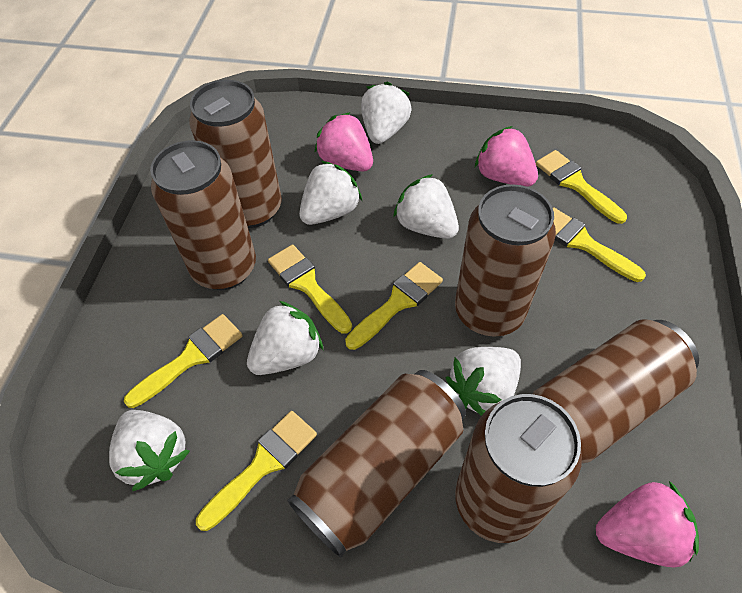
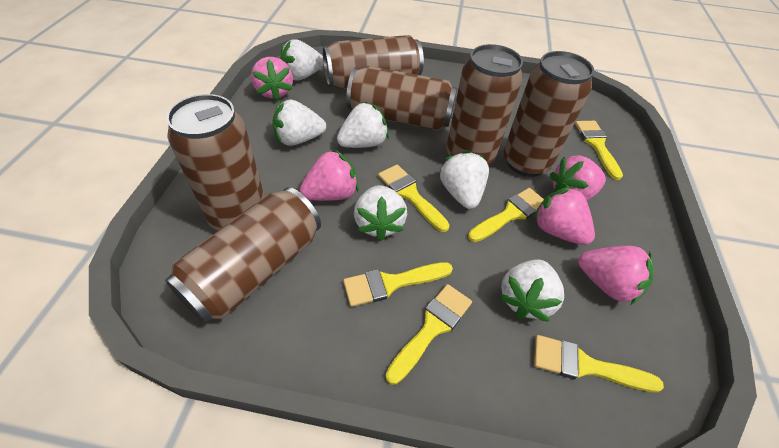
pink strawberry: 3 -> 5

